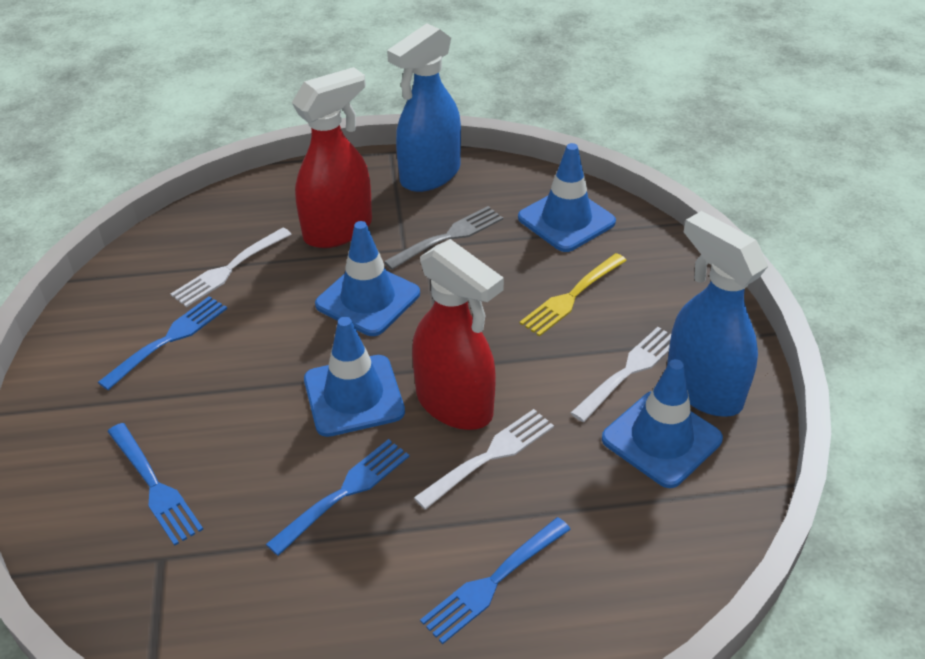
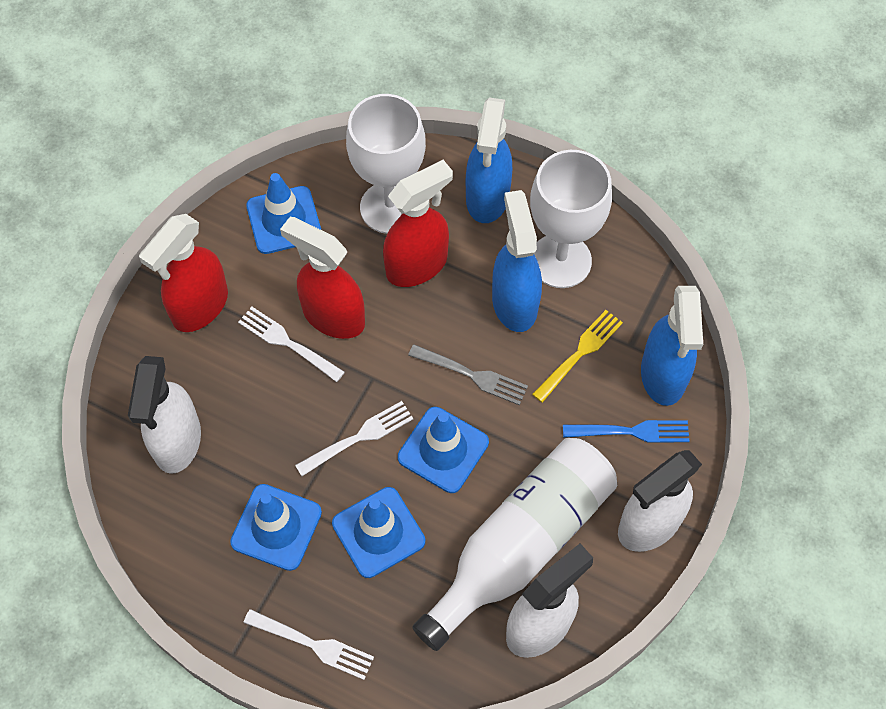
blue fork: 4 -> 1
blue spray bottle: 2 -> 3
red spray bottle: 2 -> 3
white bottle: 0 -> 1
white goblet: 0 -> 2
white spray bottle: 0 -> 3

